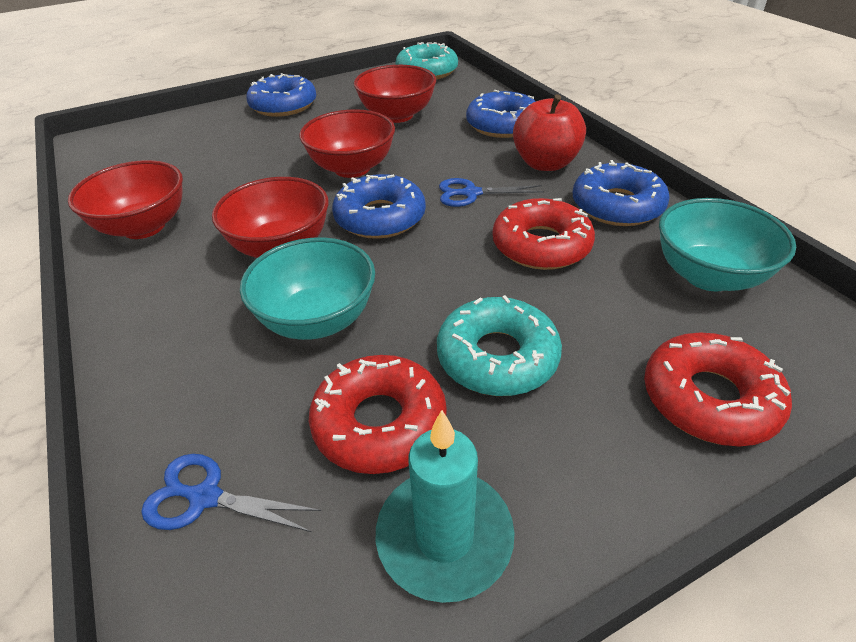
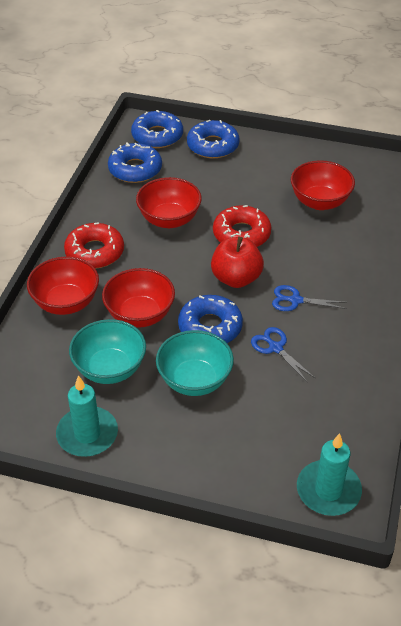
red donut: 3 -> 2
turquoise candle: 1 -> 2
turquoise donut: 2 -> 0

